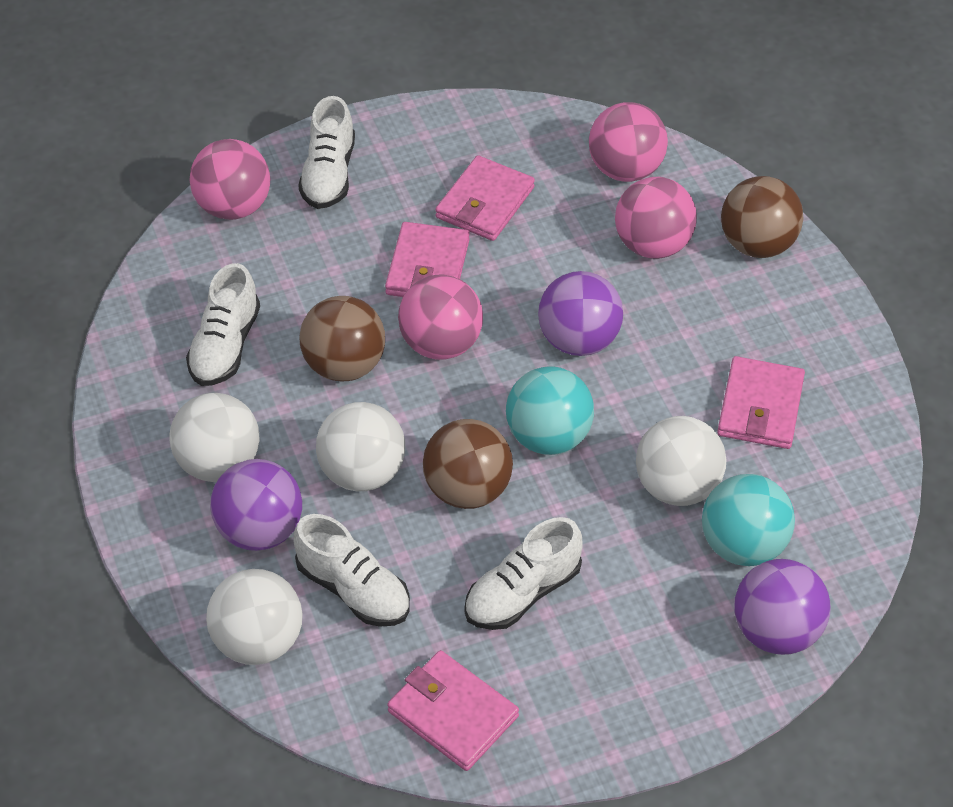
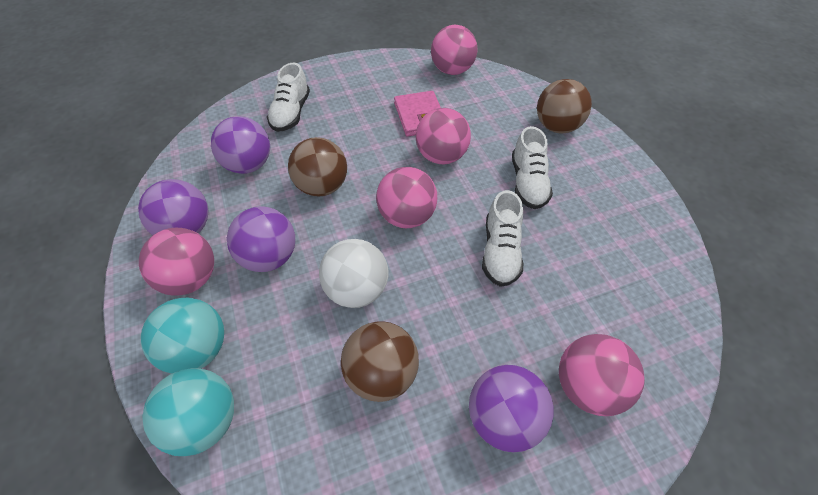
pink ball: 4 -> 5
pink wallet: 4 -> 1
purple ball: 3 -> 4
white ball: 4 -> 1
white shoe: 4 -> 3

